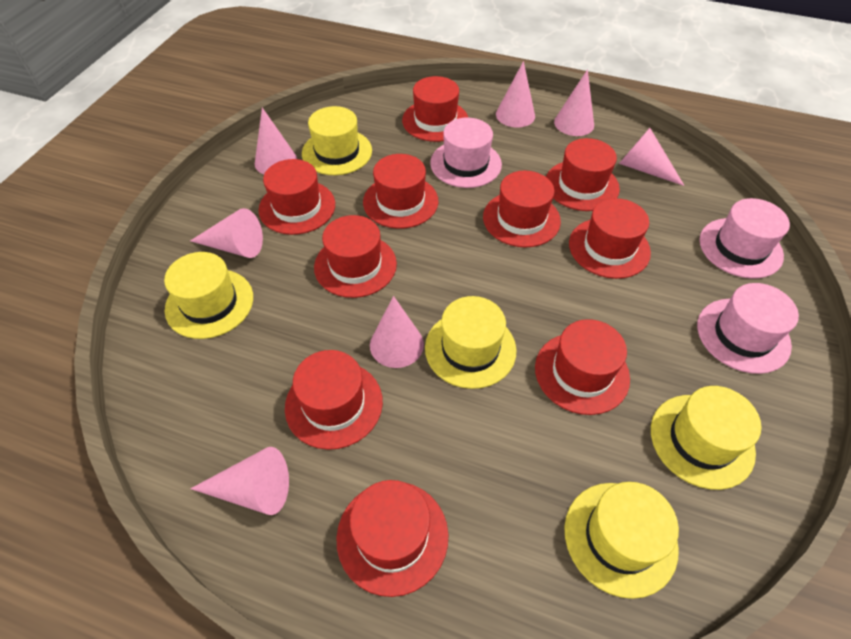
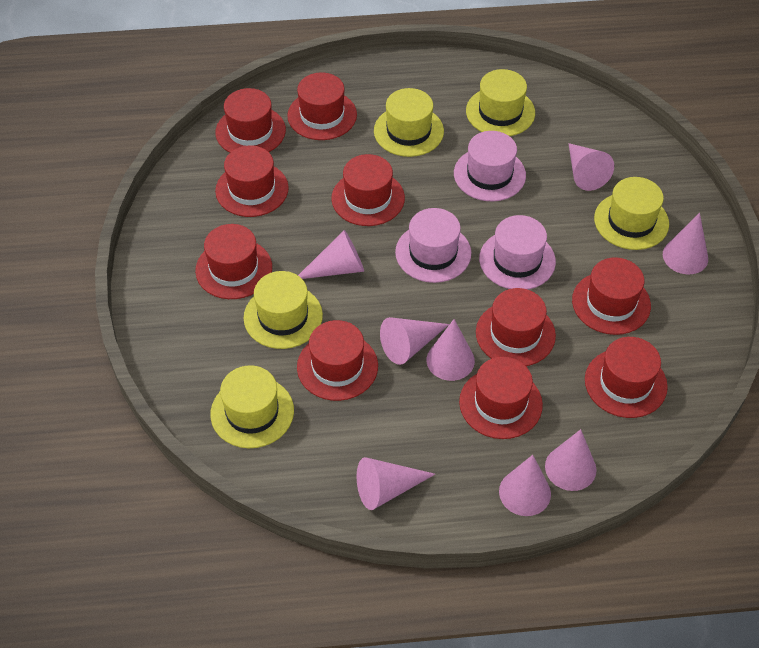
pink cone: 7 -> 8

